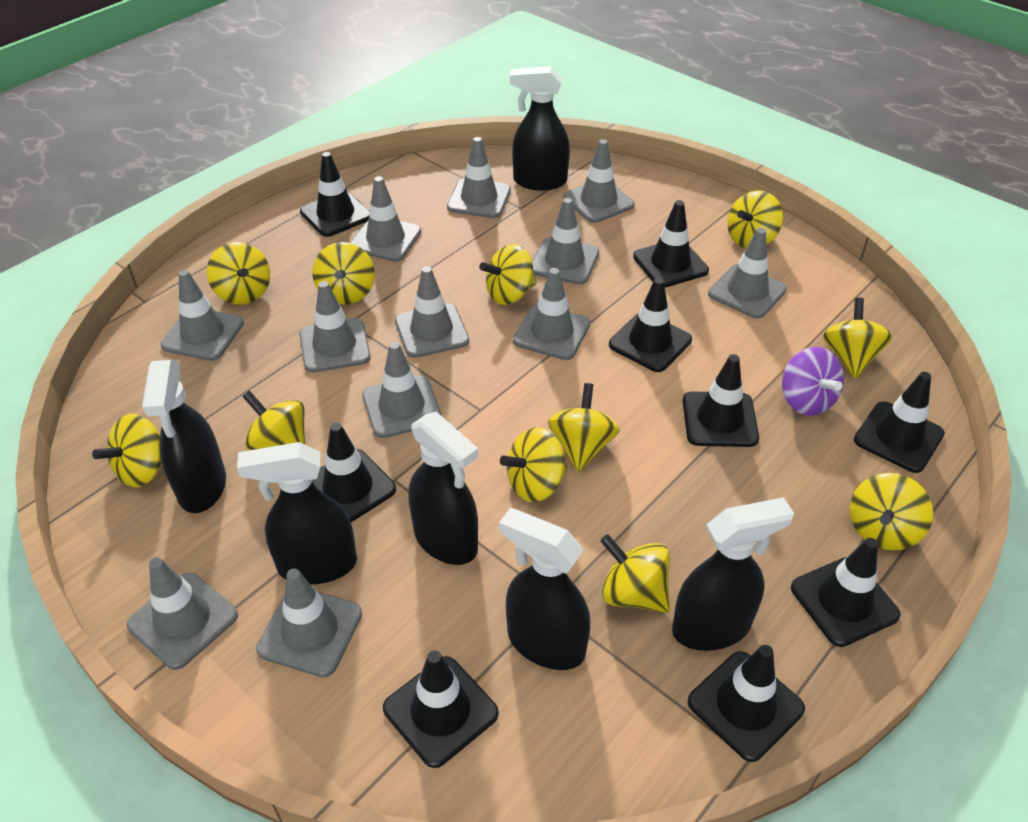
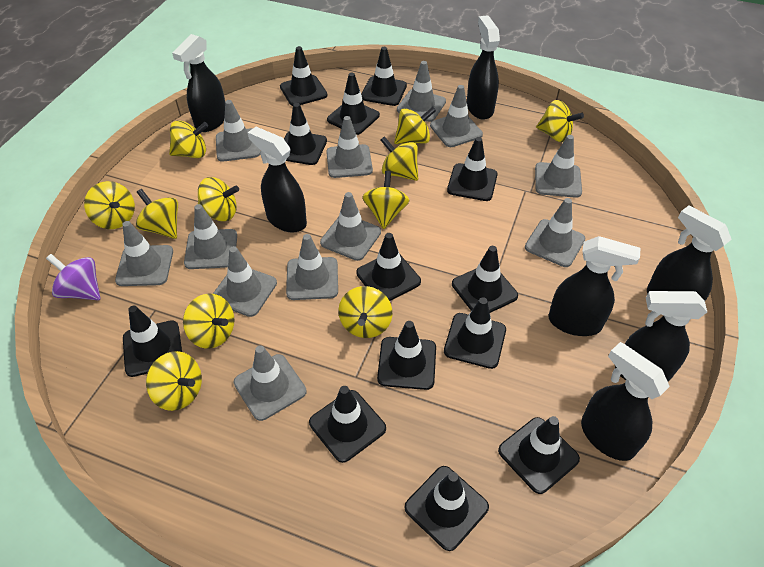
black spray bottle: 6 -> 7
black traffic cone: 9 -> 13

